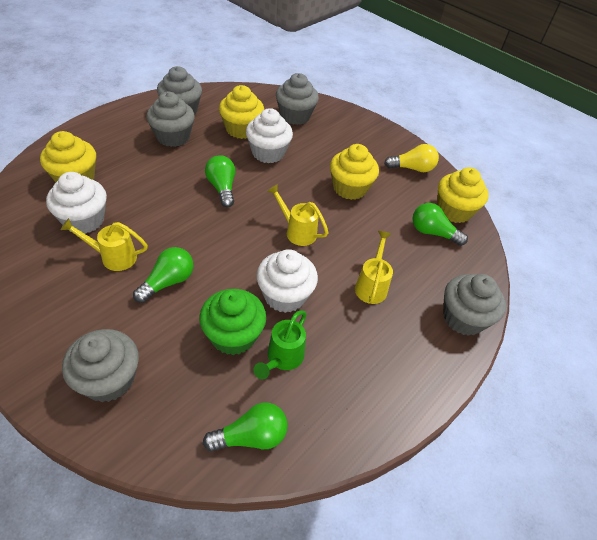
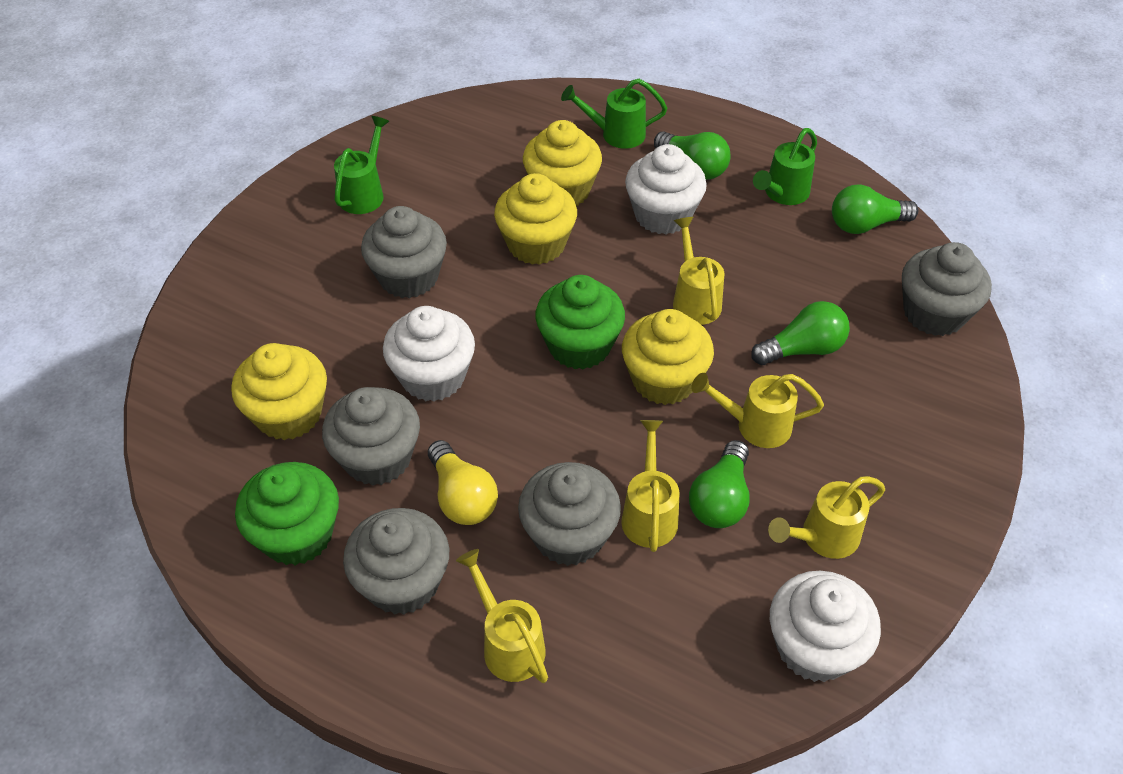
green cupcake: 1 -> 2
green watering can: 1 -> 3
yellow watering can: 3 -> 5

